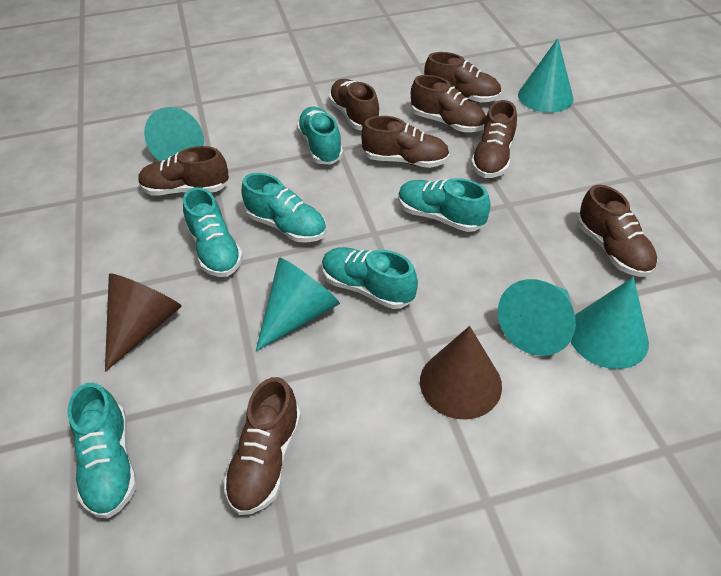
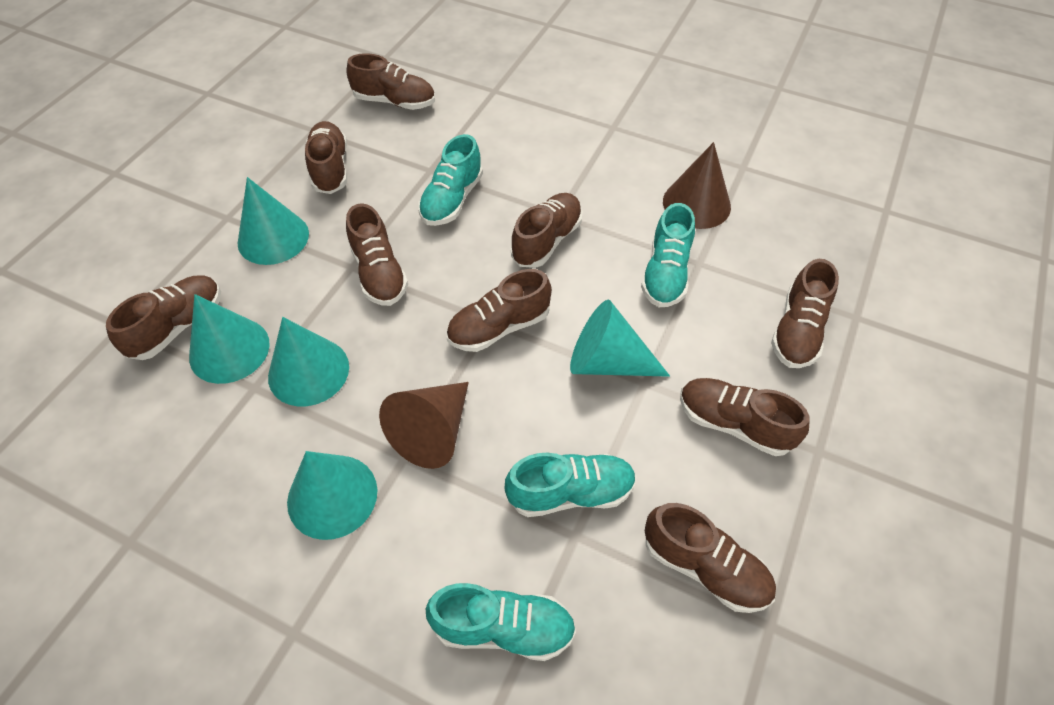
brown shoe: 8 -> 9
turquoise shoe: 6 -> 4

